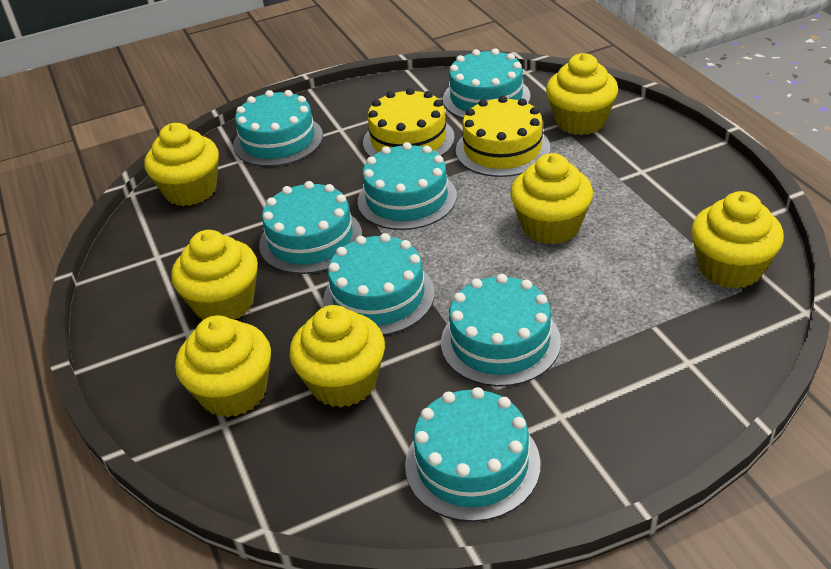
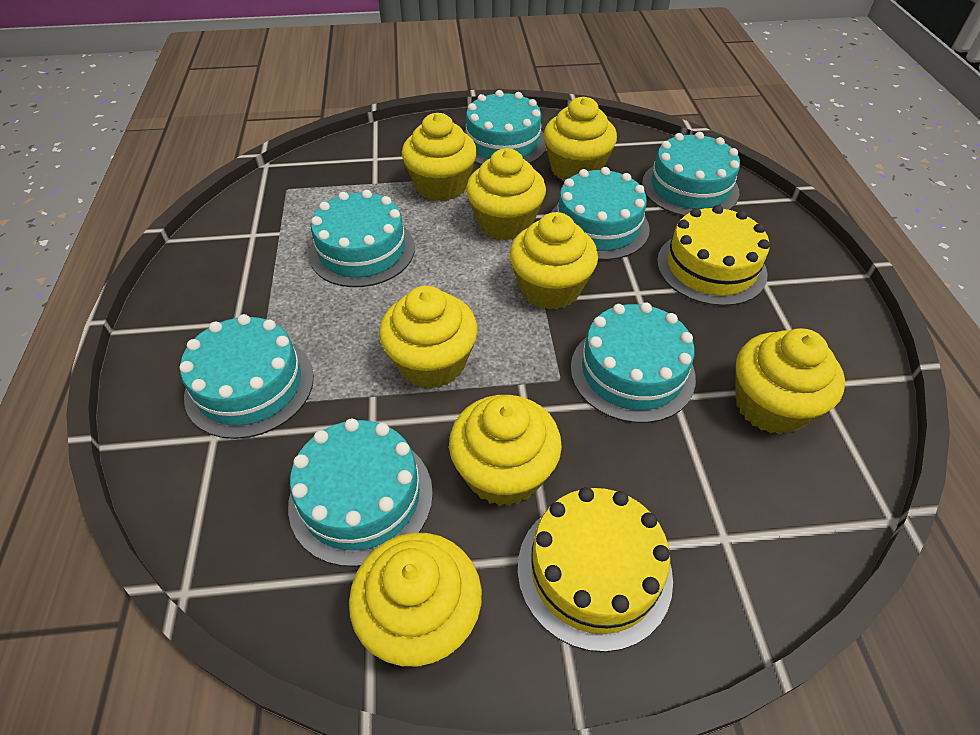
yellow cupcake: 7 -> 8

